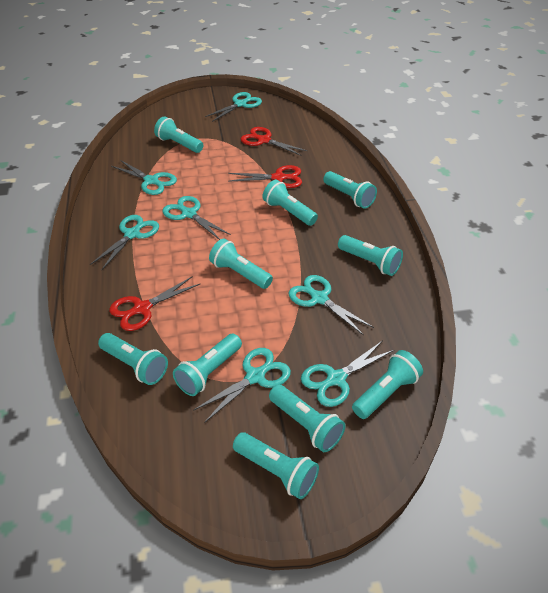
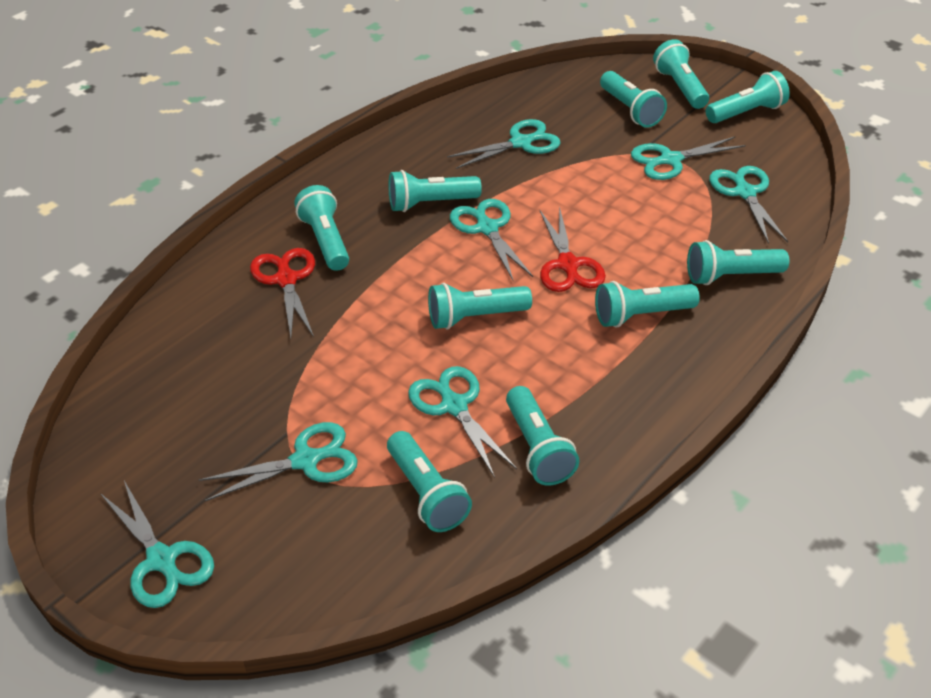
red scissors: 3 -> 2

